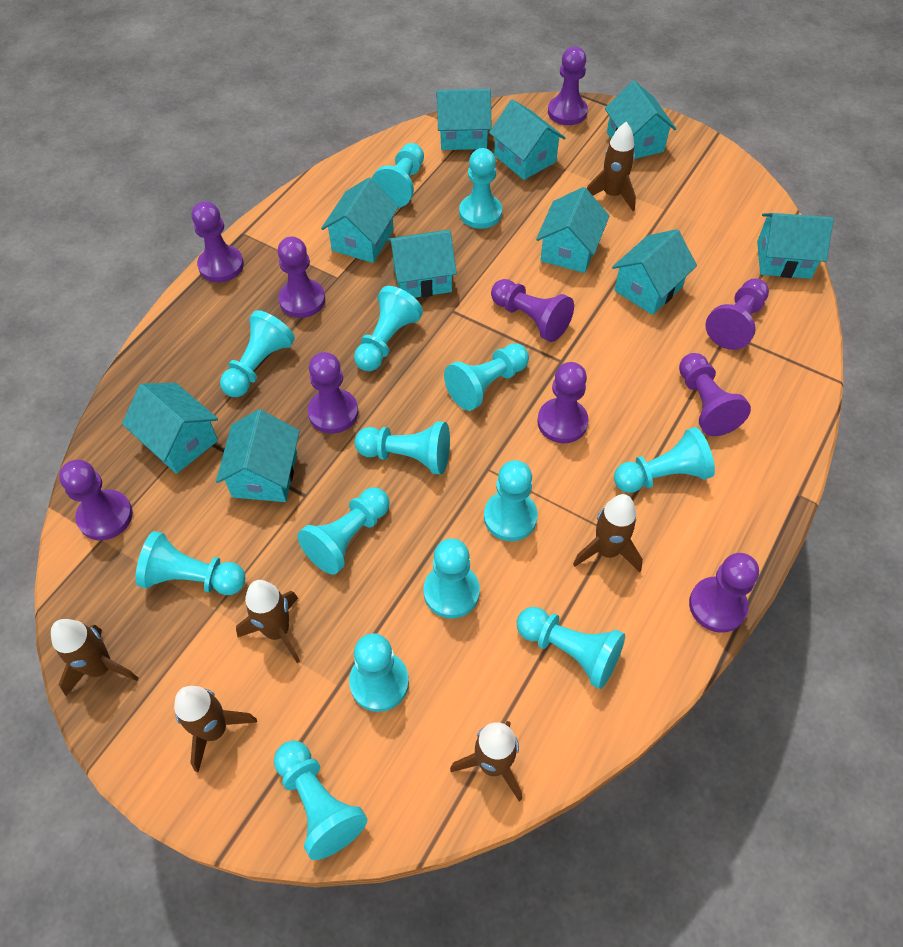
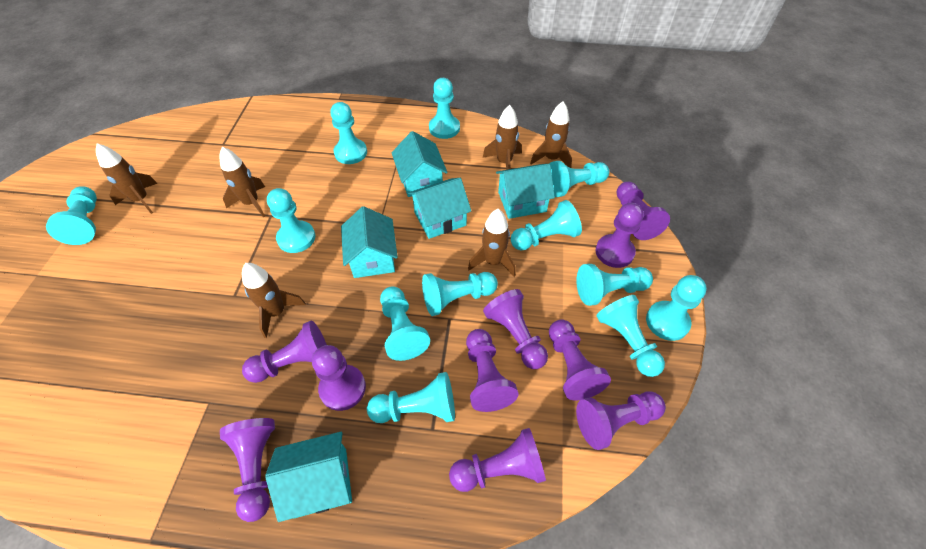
turquoise house: 10 -> 5
turquoise pawn: 14 -> 12

